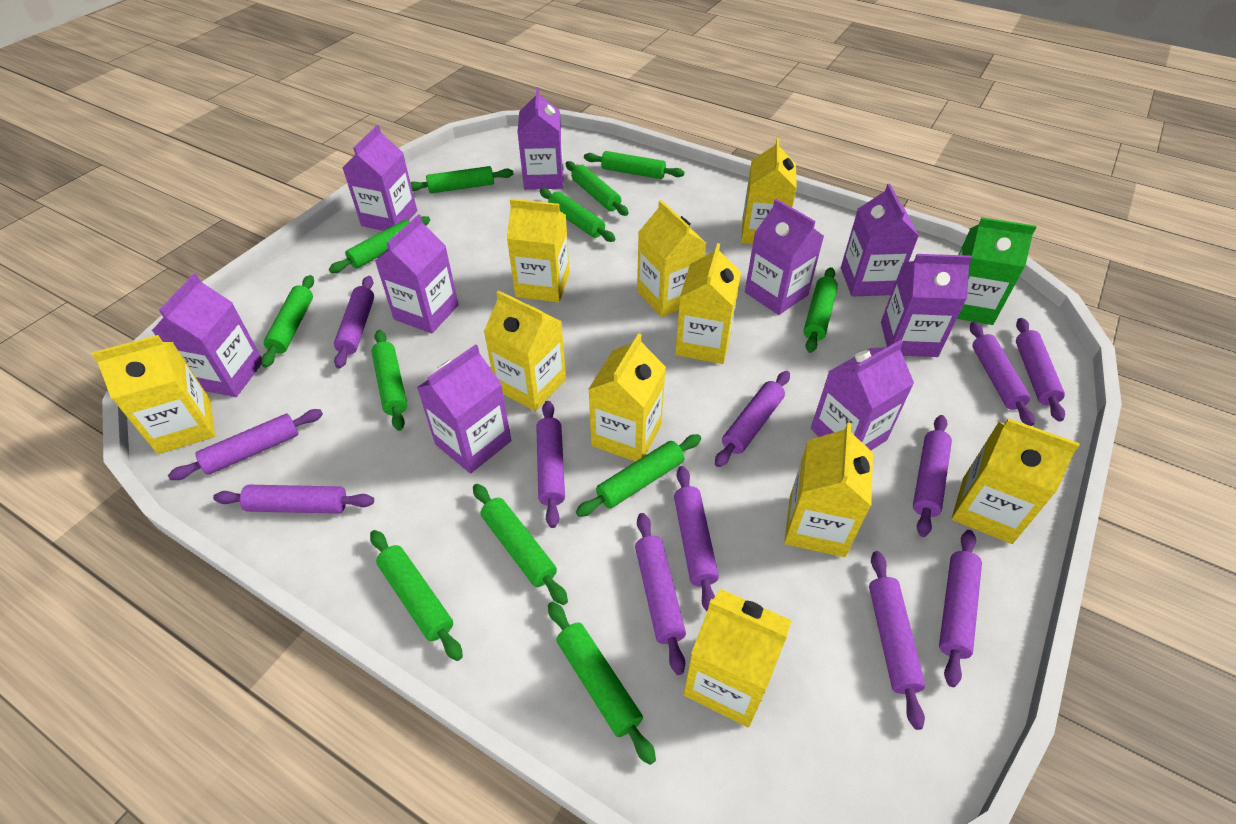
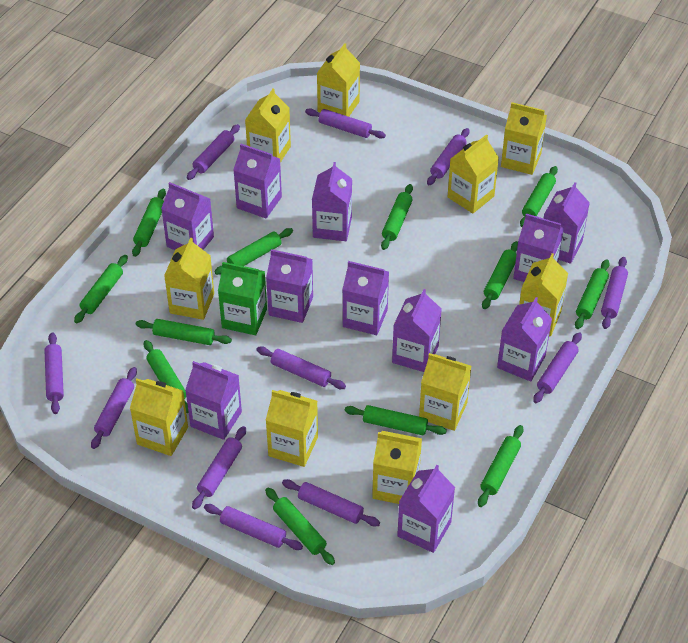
purple carton: 9 -> 11
purple rolling pin: 12 -> 11

